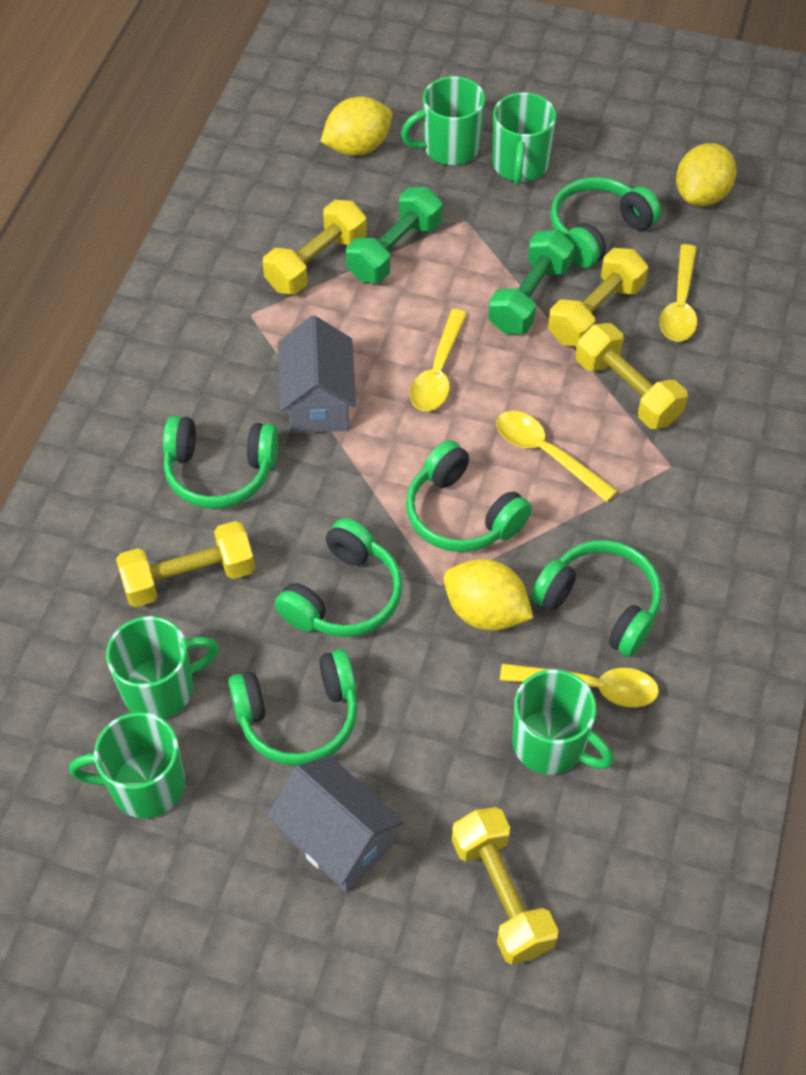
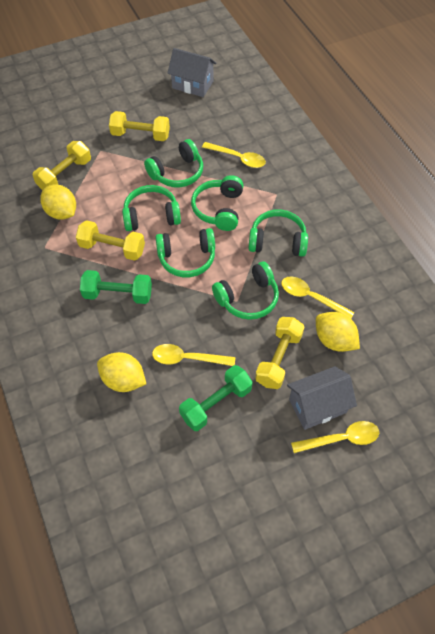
green mug: 5 -> 0
yellow dumbbell: 5 -> 4

